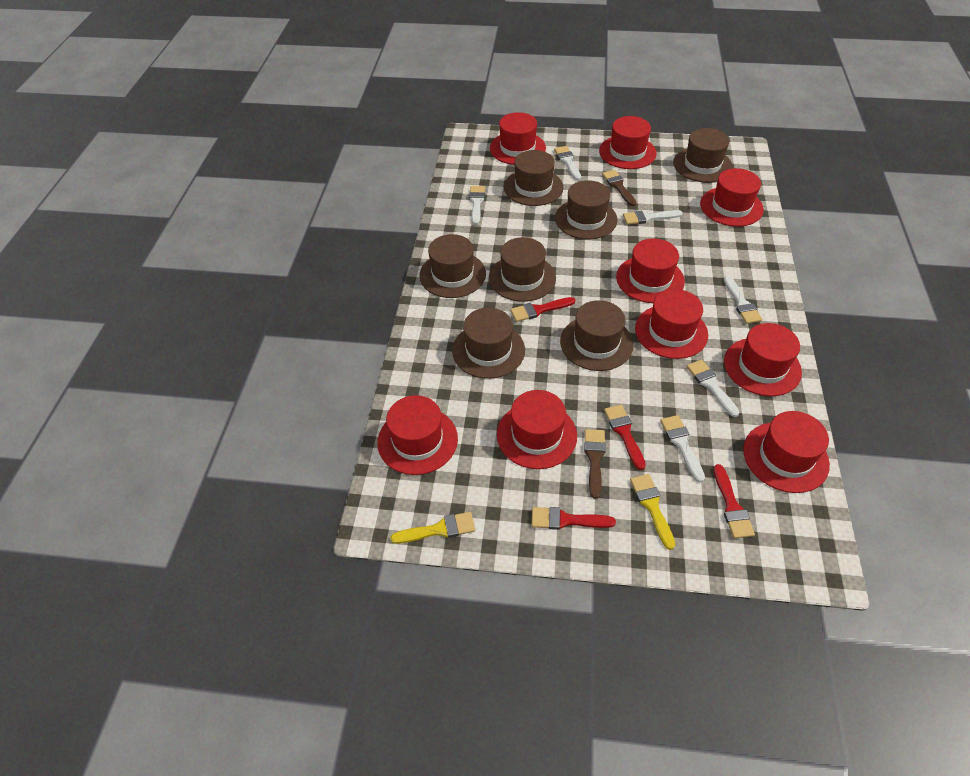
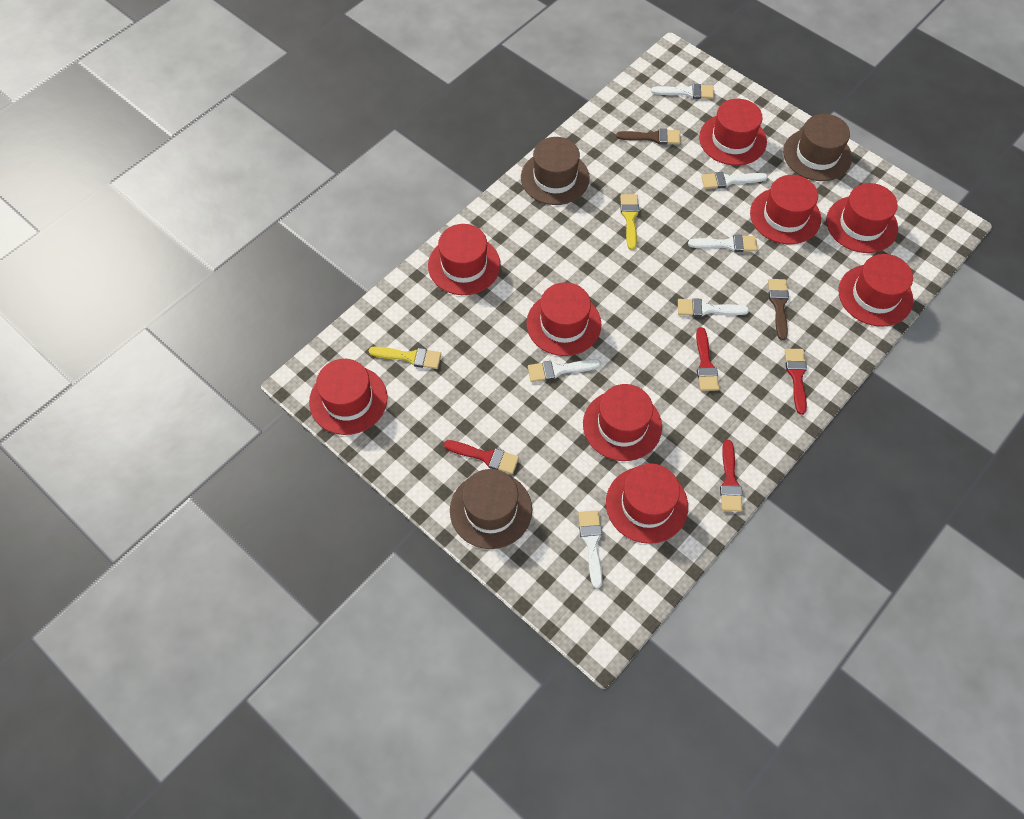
brown hat: 7 -> 3

